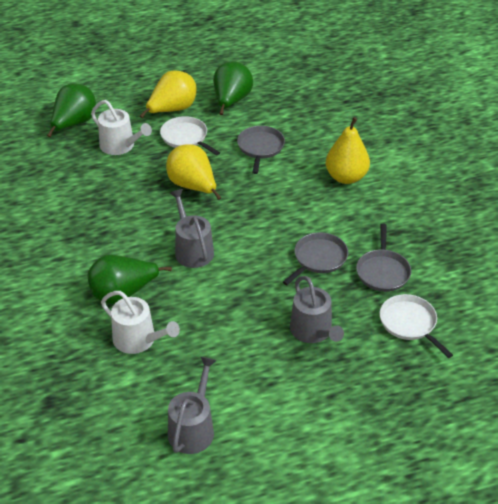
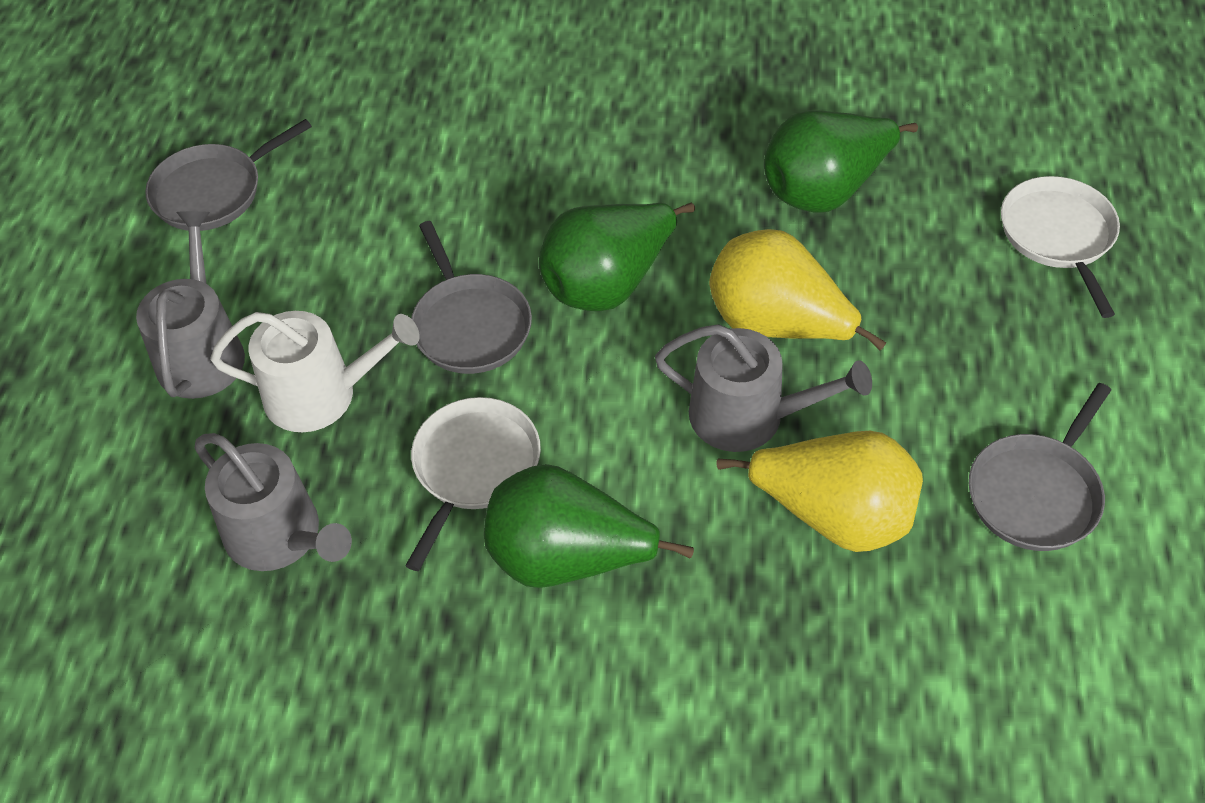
white watering can: 2 -> 1
yellow pear: 3 -> 2

